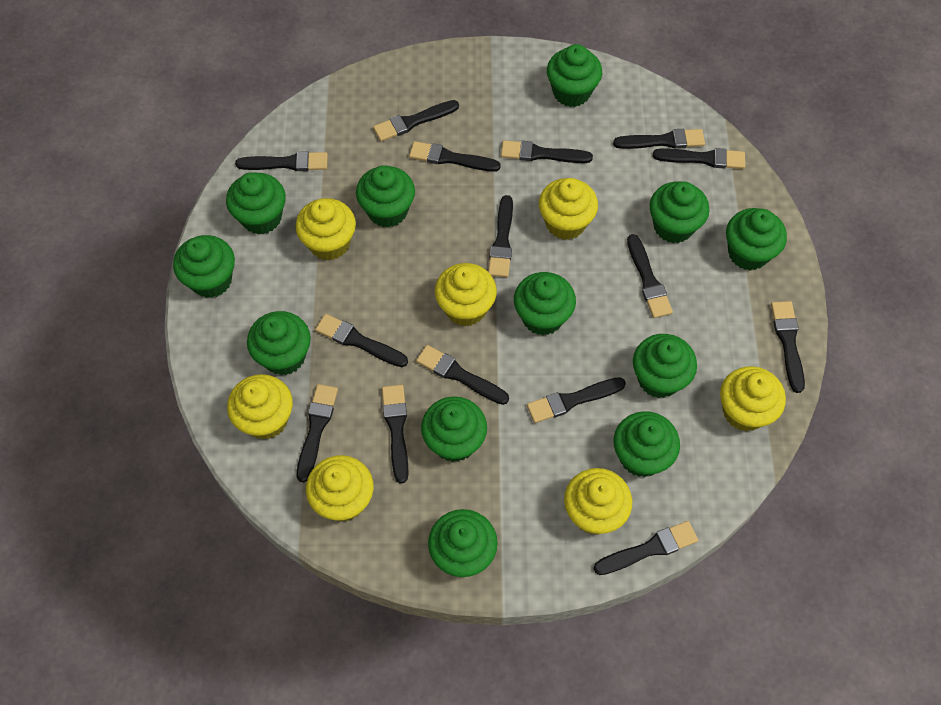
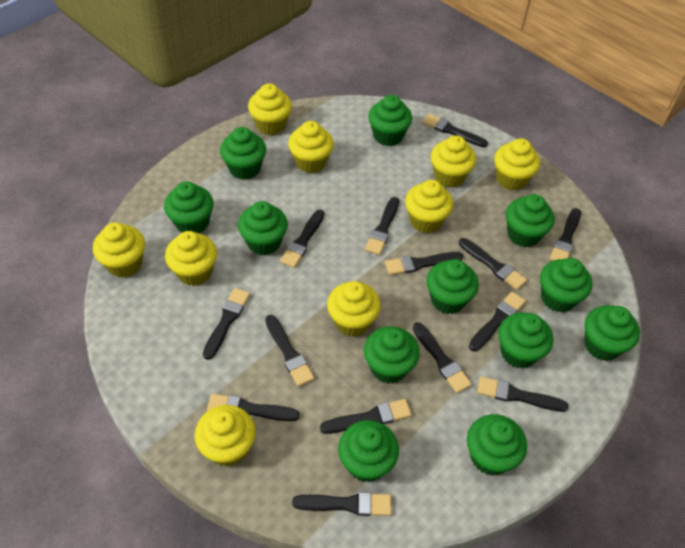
black brush: 15 -> 14
yellow cupcake: 7 -> 9

